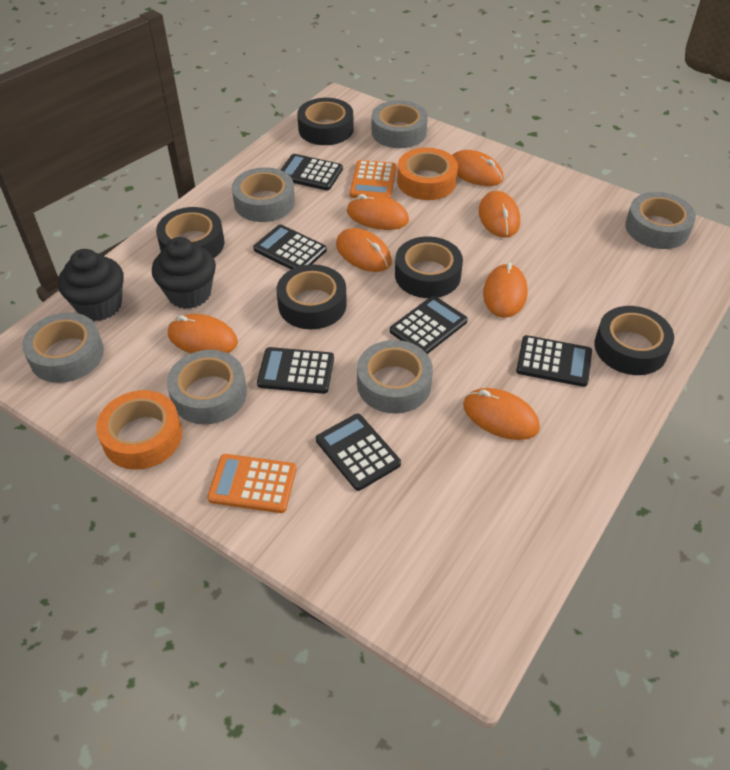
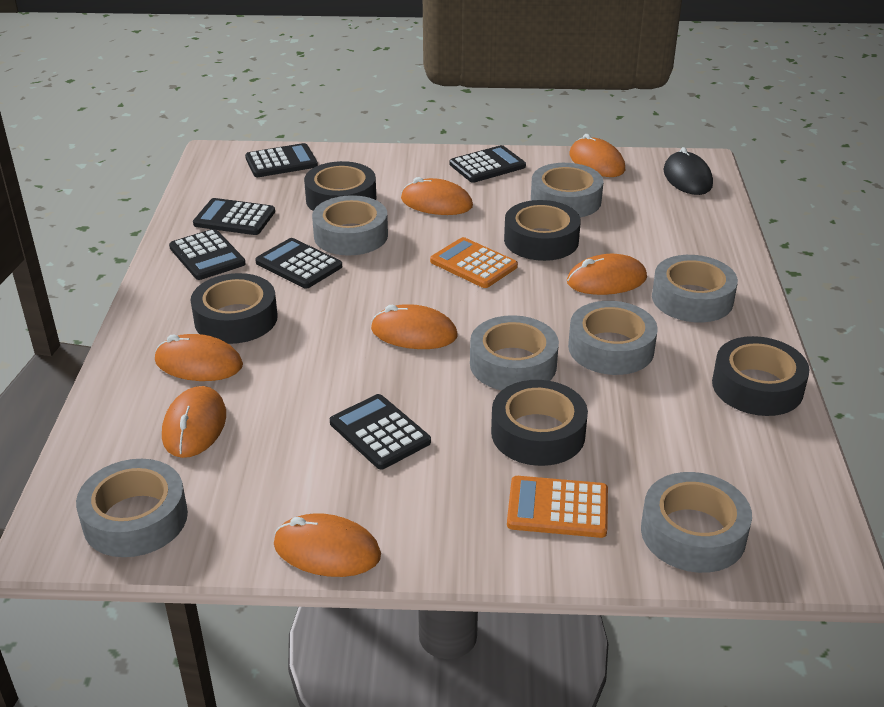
black cupcake: 2 -> 0
black mouse: 0 -> 1
grey tape: 6 -> 7
orange tape: 2 -> 0

